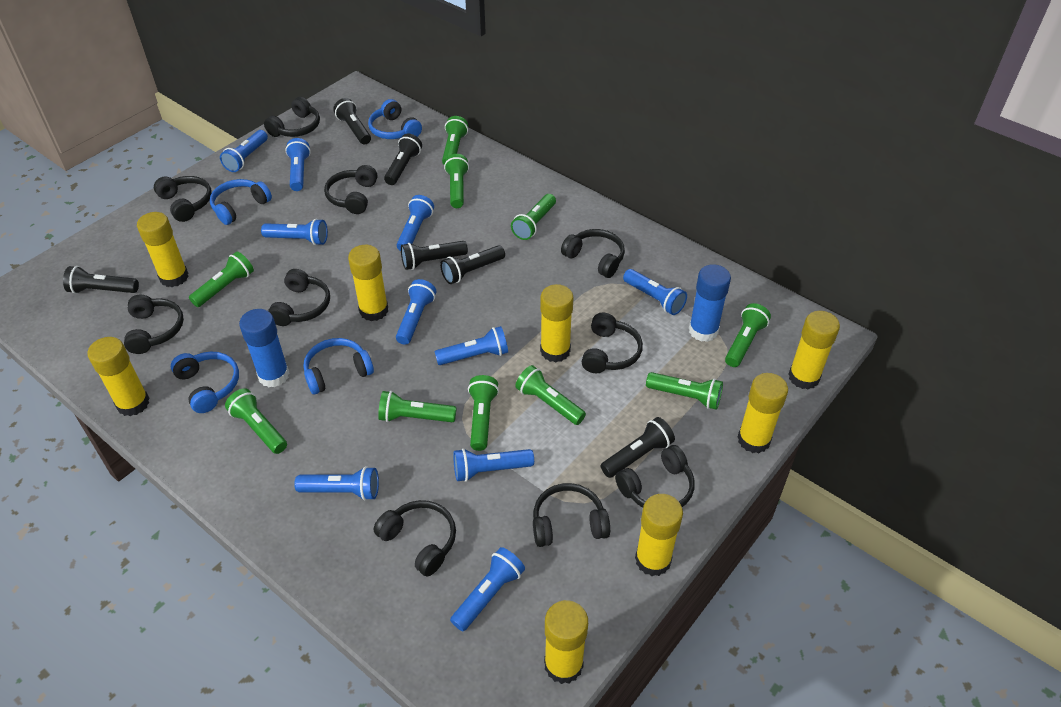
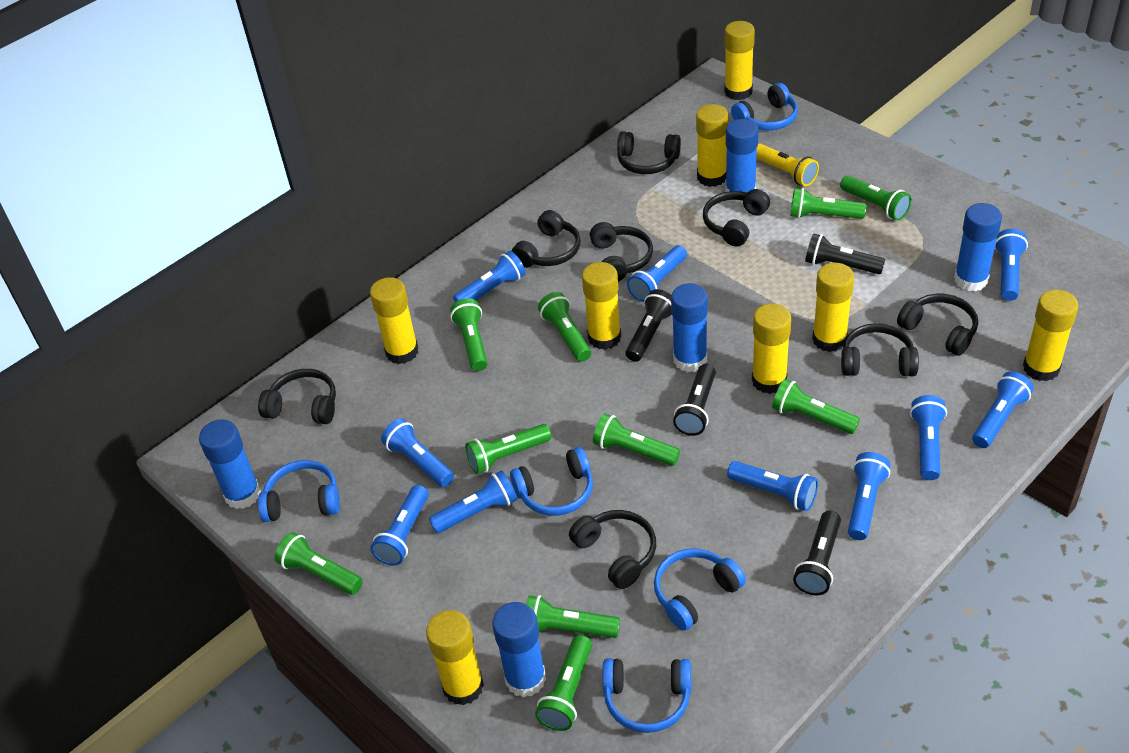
black flashlight: 6 -> 4
black headphones: 10 -> 8
blue glue stick: 2 -> 5
blue headphones: 4 -> 5
yellow flashlight: 0 -> 1

